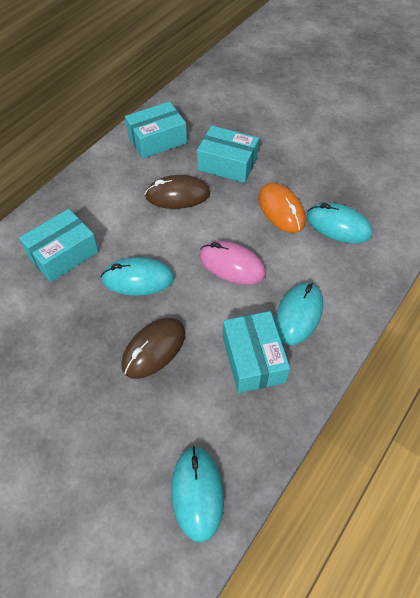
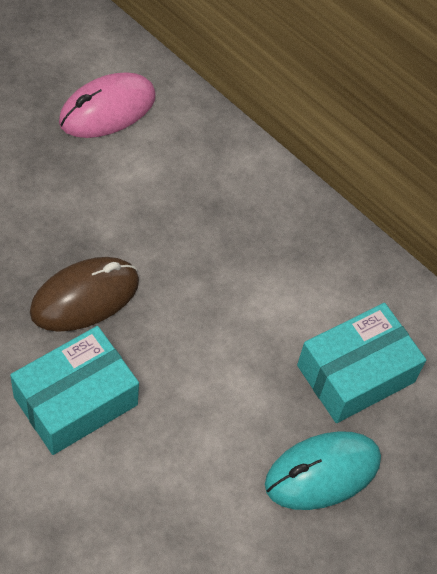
brown mouse: 2 -> 1
orange mouse: 1 -> 0
turquoise box: 4 -> 2
turquoise mouse: 4 -> 1

